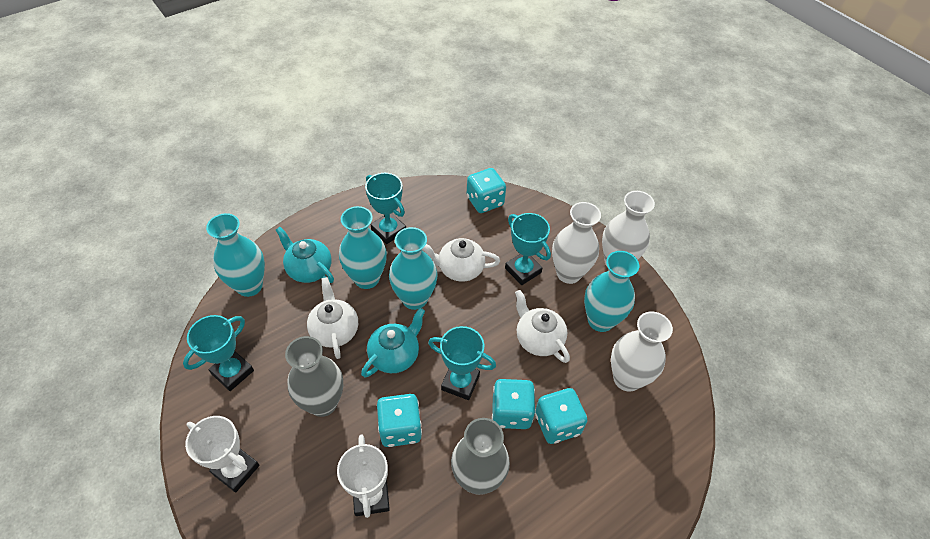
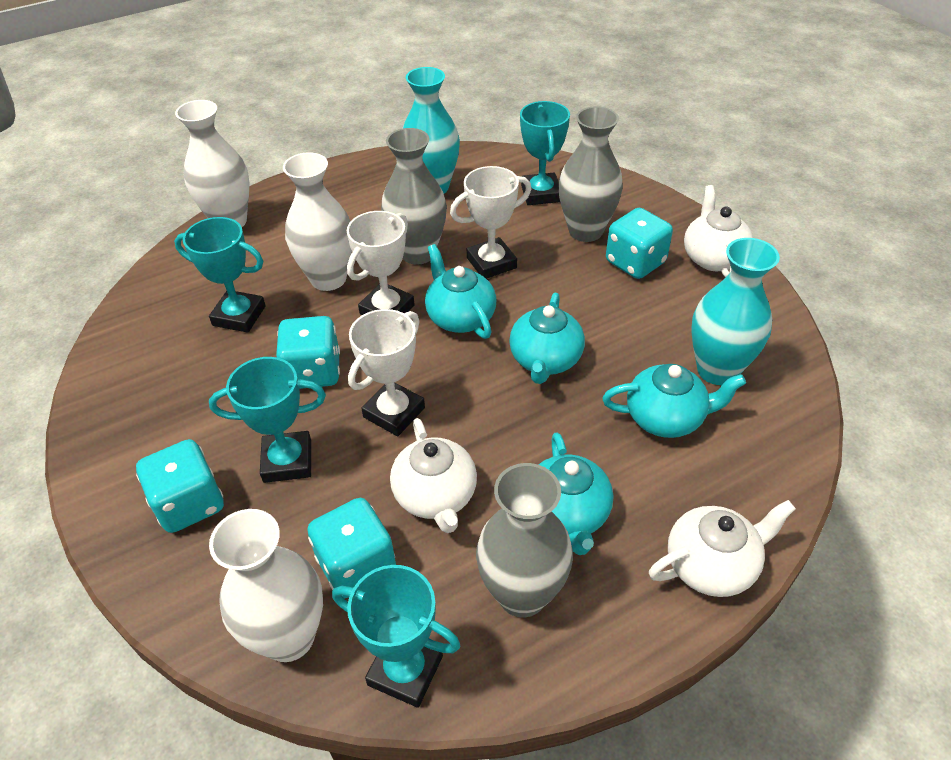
grey vase: 2 -> 3
turquoise teapot: 2 -> 4
turquoise vase: 4 -> 2
white trophy: 2 -> 3

